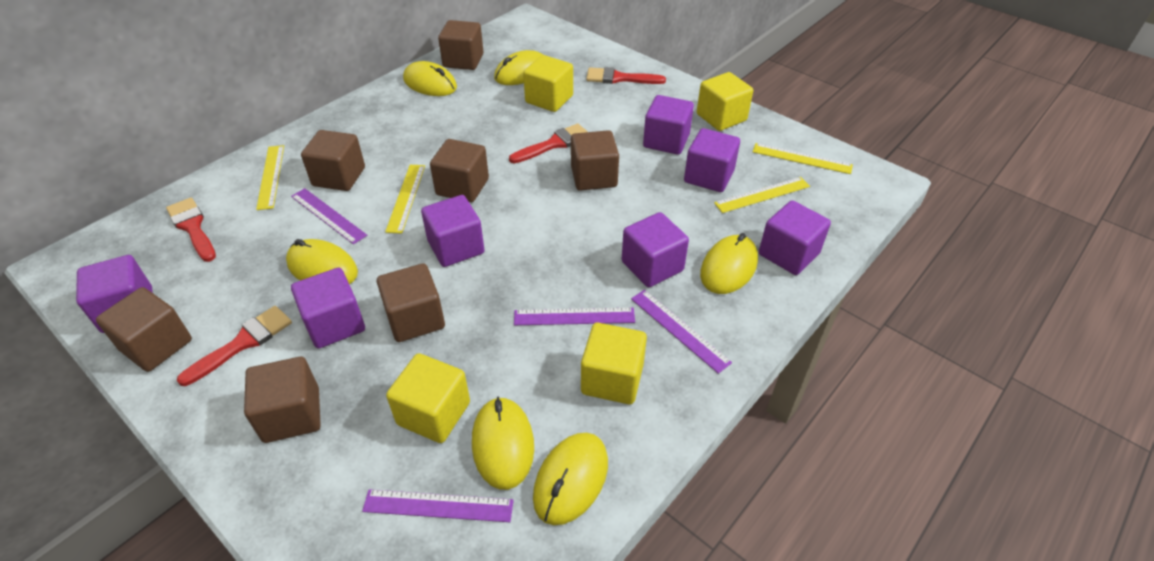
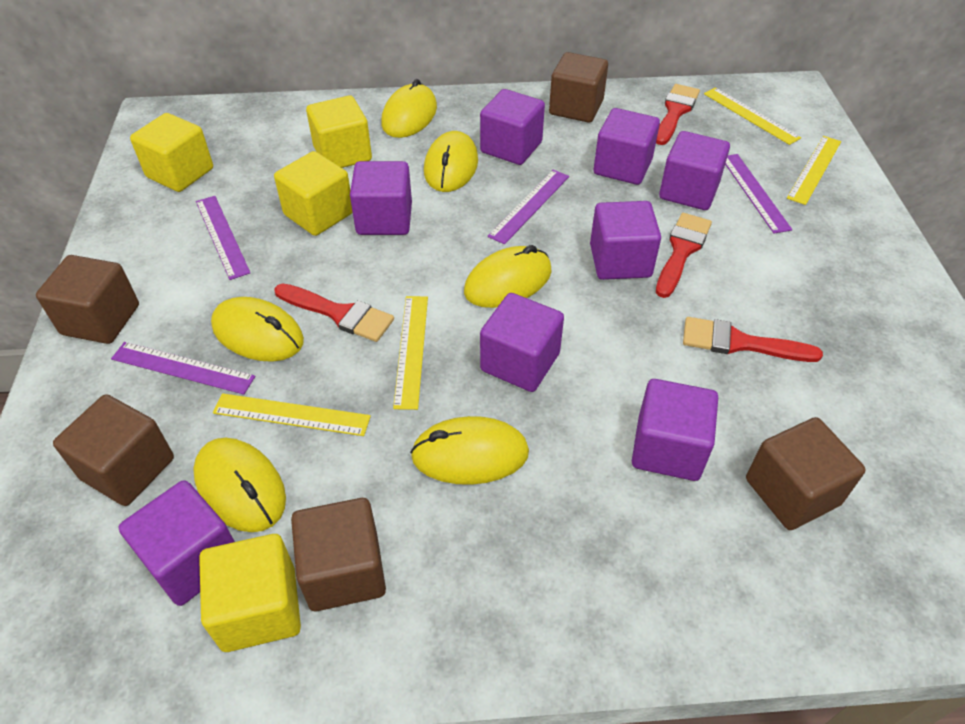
brown cube: 7 -> 5
purple cube: 7 -> 8

